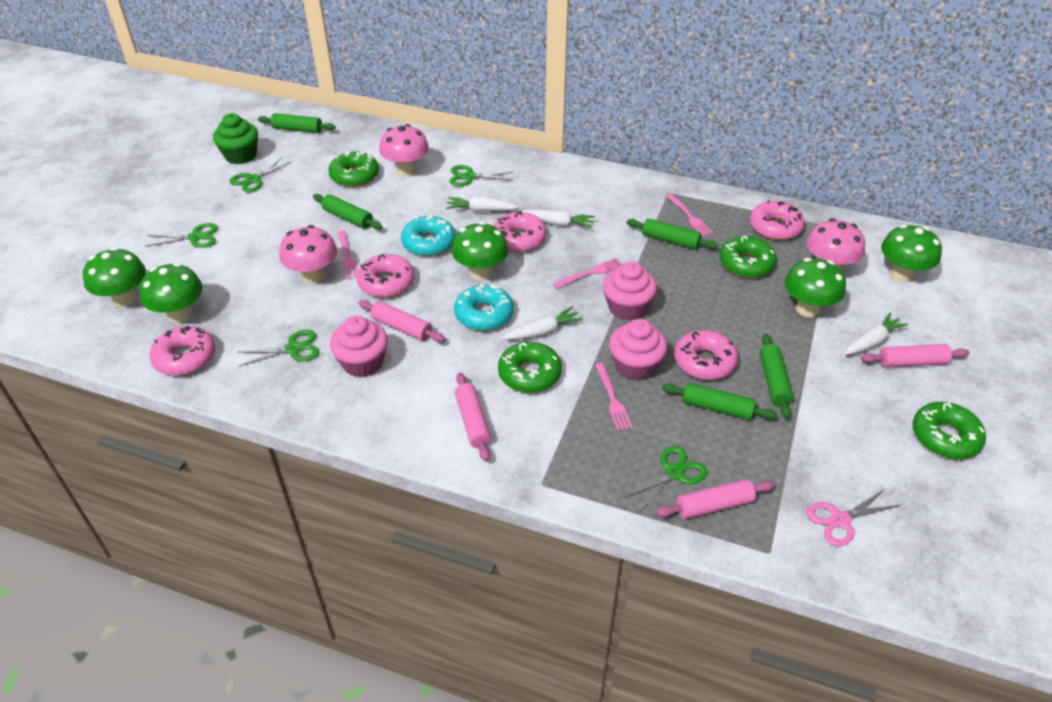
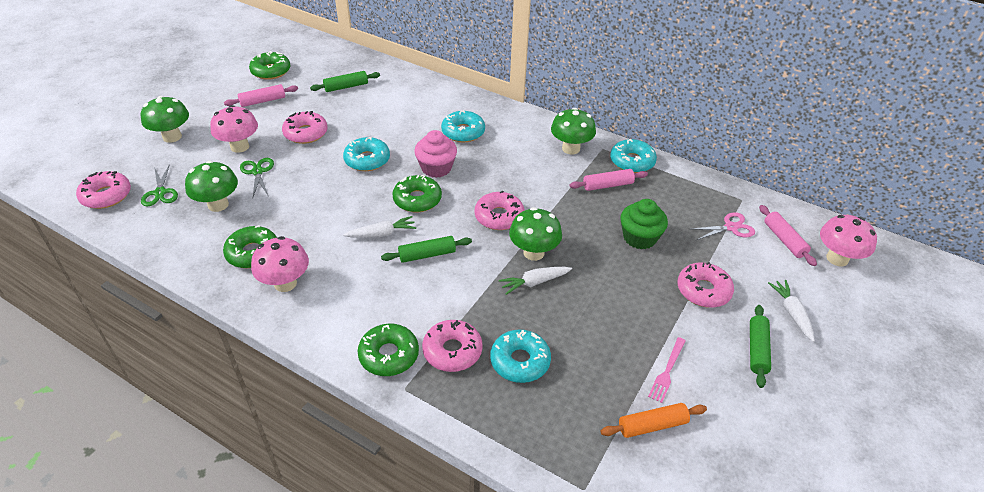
green mushroom: 5 -> 4
green rolling pin: 5 -> 3
green scissors: 5 -> 2
orange rolling pin: 0 -> 1
pink cupcake: 3 -> 1
pink fork: 4 -> 1
pink rolling pin: 4 -> 3
turquoise donut: 2 -> 4
white carrot: 4 -> 3

